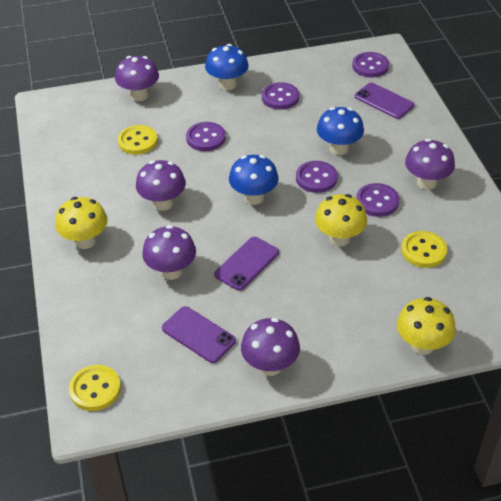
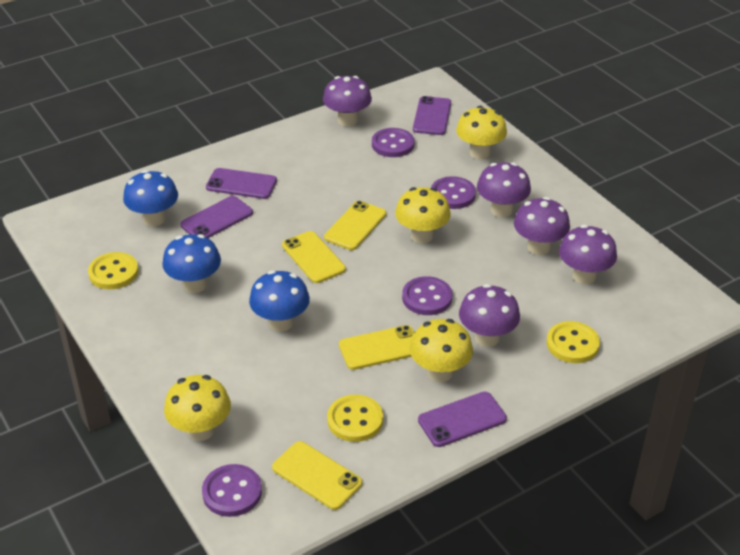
purple button: 5 -> 4
purple phone: 3 -> 4
yellow mushroom: 3 -> 4
yellow phone: 0 -> 4

